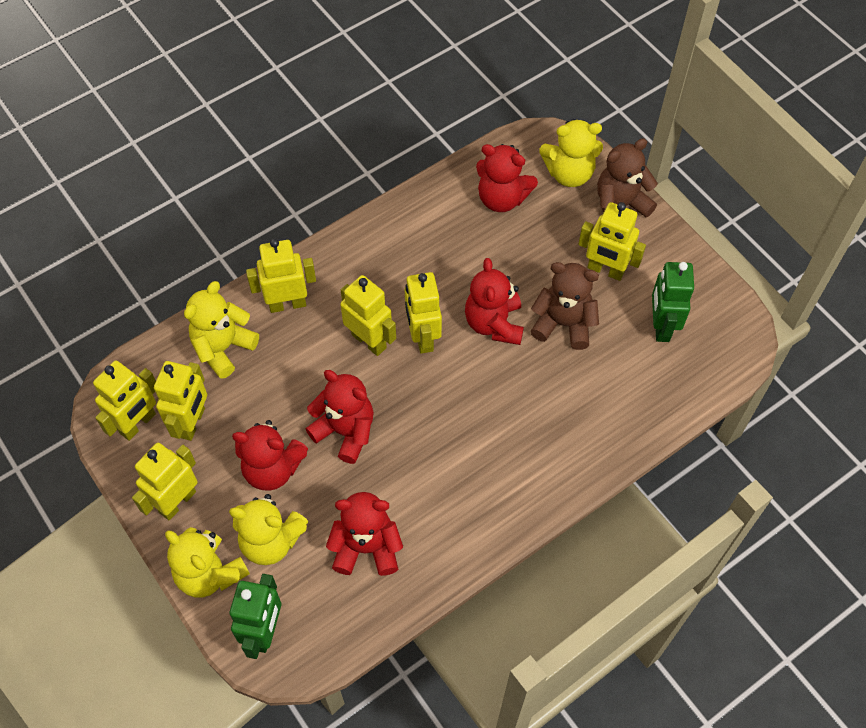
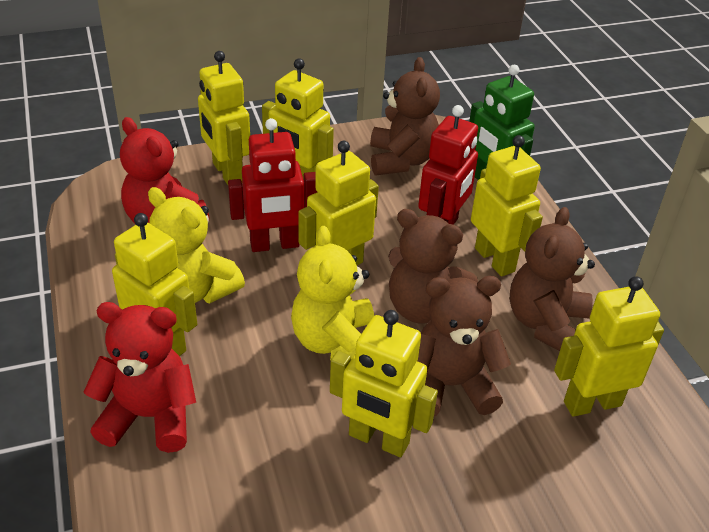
brown teddy bear: 2 -> 4
green robot: 2 -> 1
red robot: 0 -> 2
red teddy bear: 5 -> 2
yellow teddy bear: 4 -> 2

